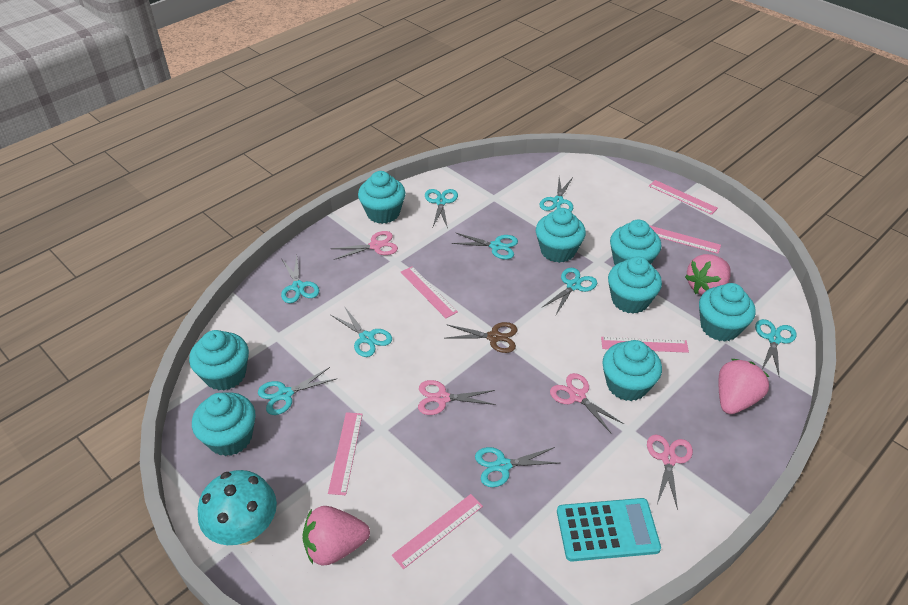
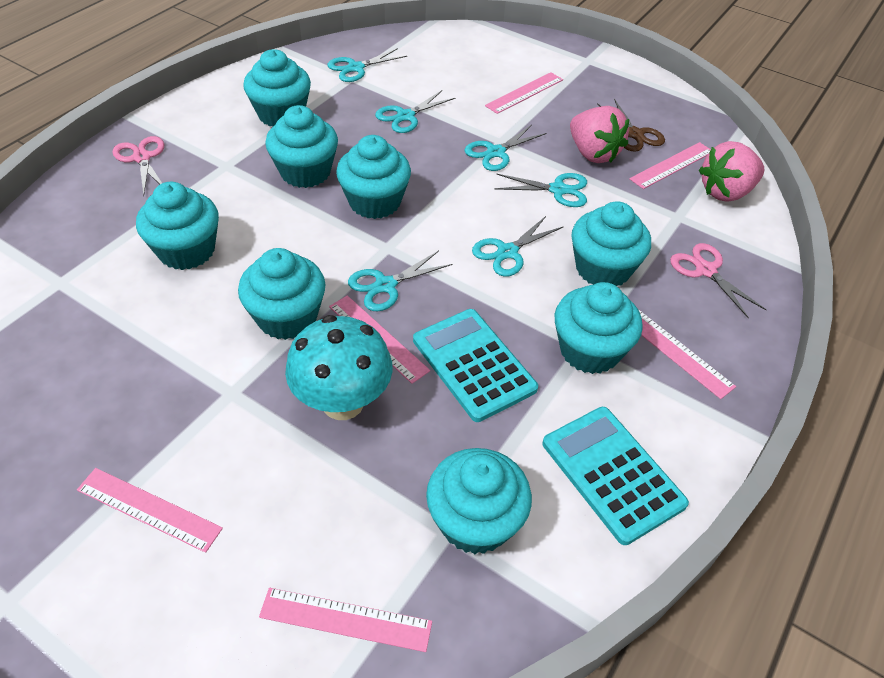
pink scissors: 4 -> 2
pink strawberry: 3 -> 2
turquoise calculator: 1 -> 2
turquoise scissors: 9 -> 6

